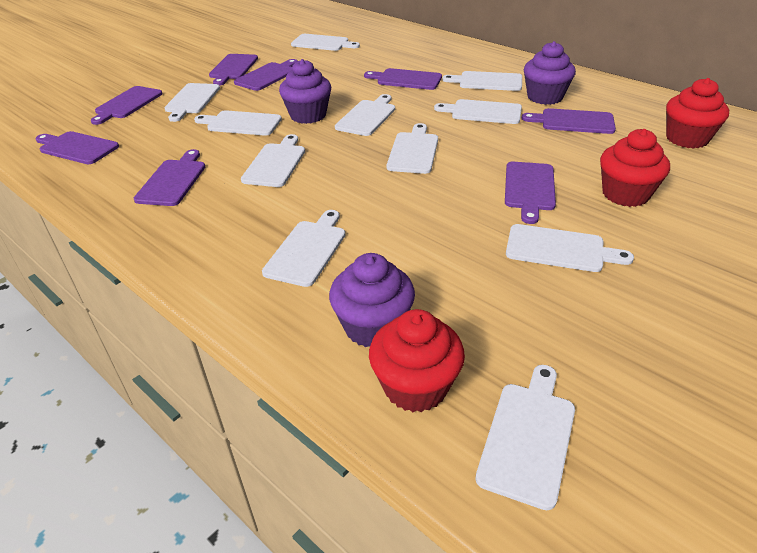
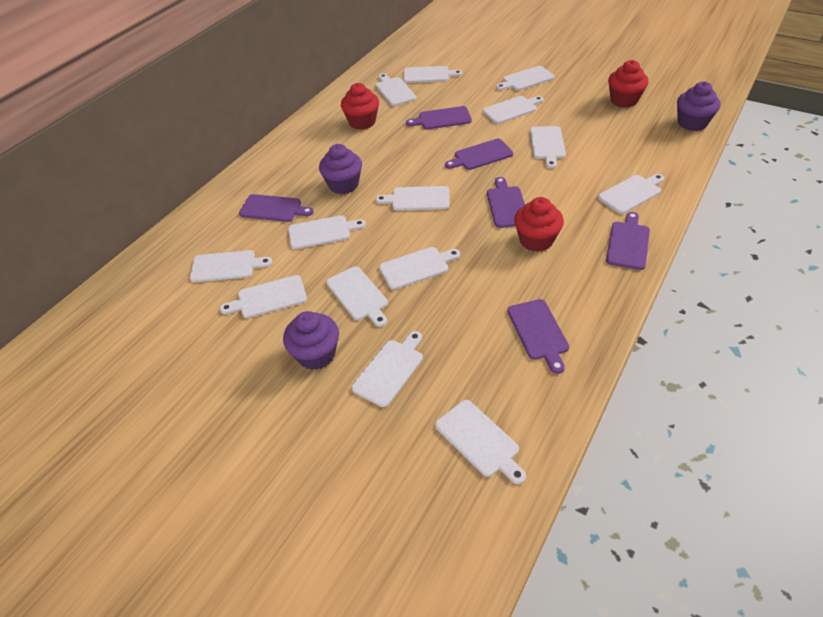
purple cutting board: 8 -> 6
white cutting board: 11 -> 14

